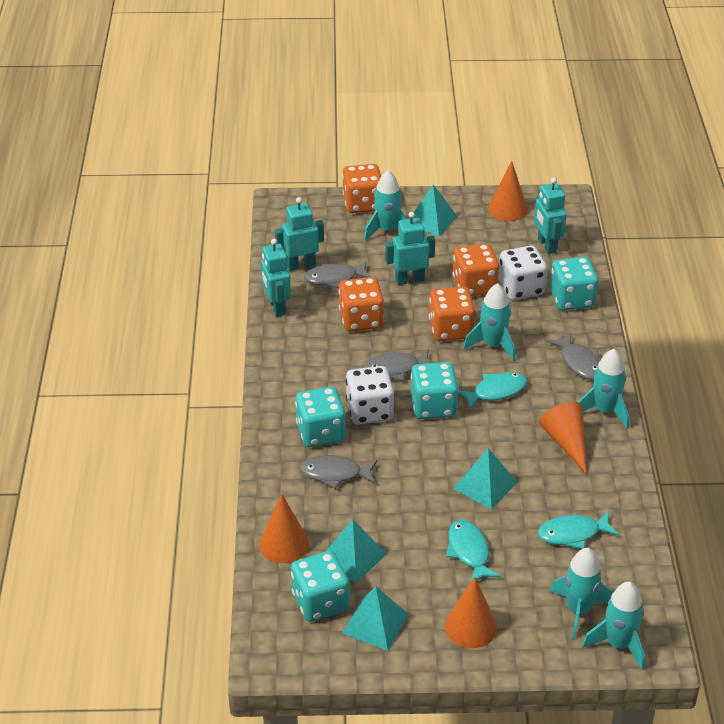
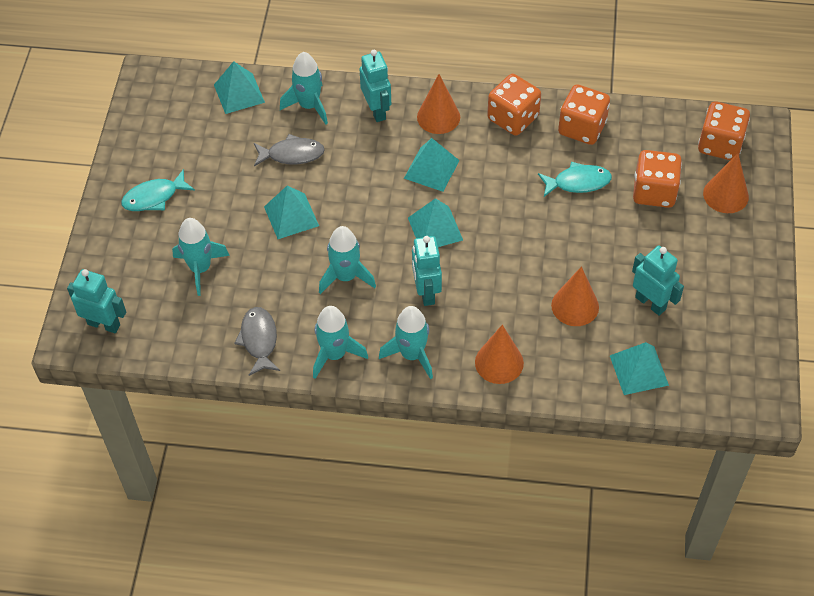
grey fish: 4 -> 2
turquoise dice: 4 -> 0
turquoise fish: 3 -> 2
turquoise pyramid: 4 -> 5
white dice: 2 -> 0

